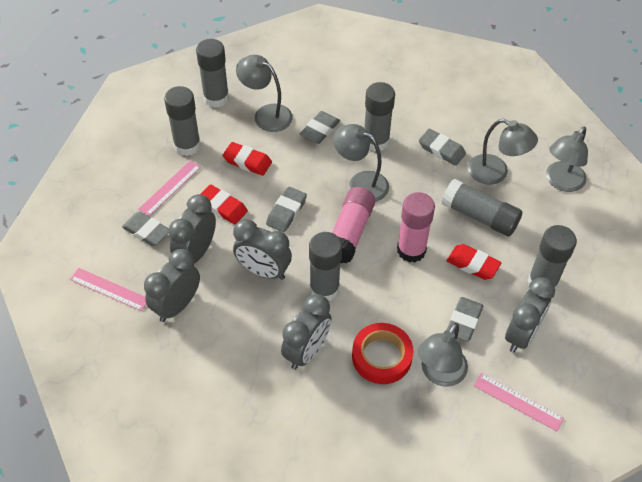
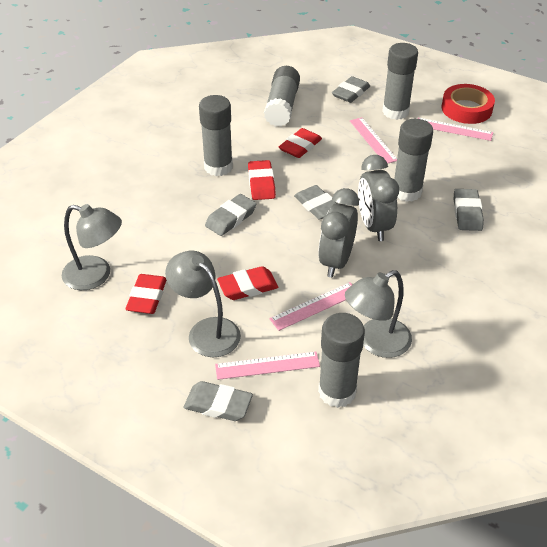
grey clock: 5 -> 2
grey glue stick: 6 -> 5
grey lamp: 5 -> 3
pink glue stick: 2 -> 0
pink ruler: 3 -> 4
red eraser: 3 -> 4

